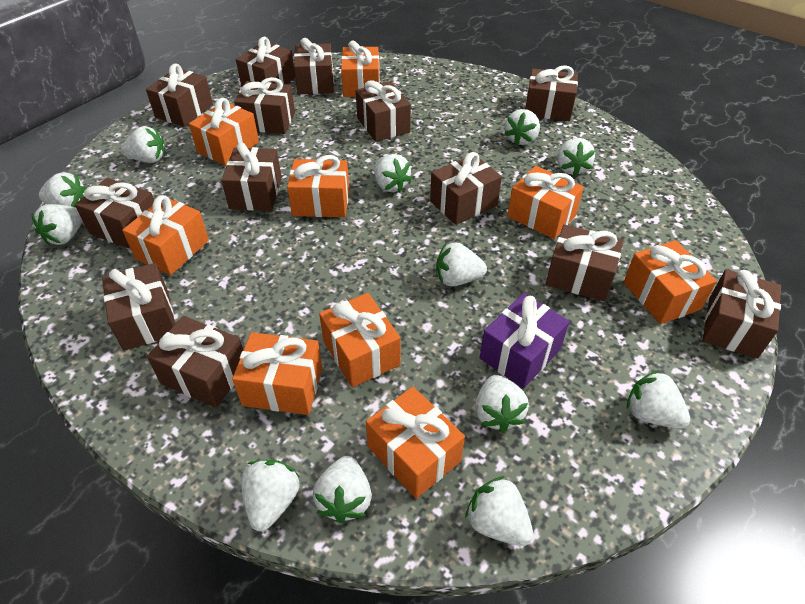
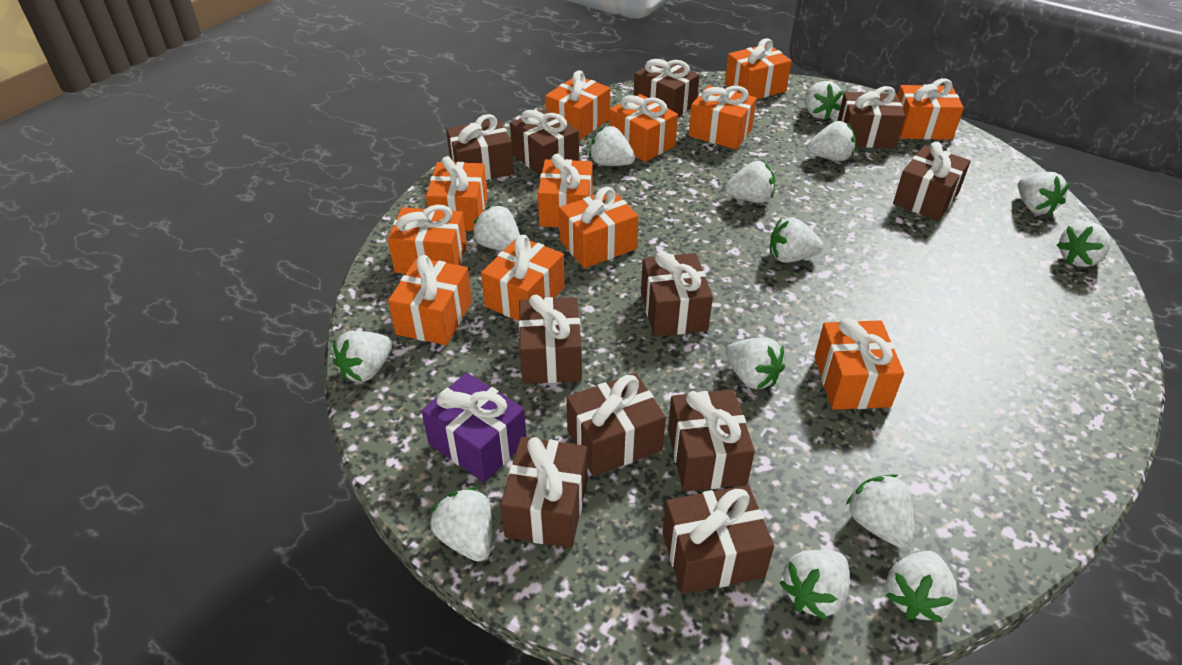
brown gift: 13 -> 11
orange gift: 9 -> 12
white strawberry: 12 -> 14

